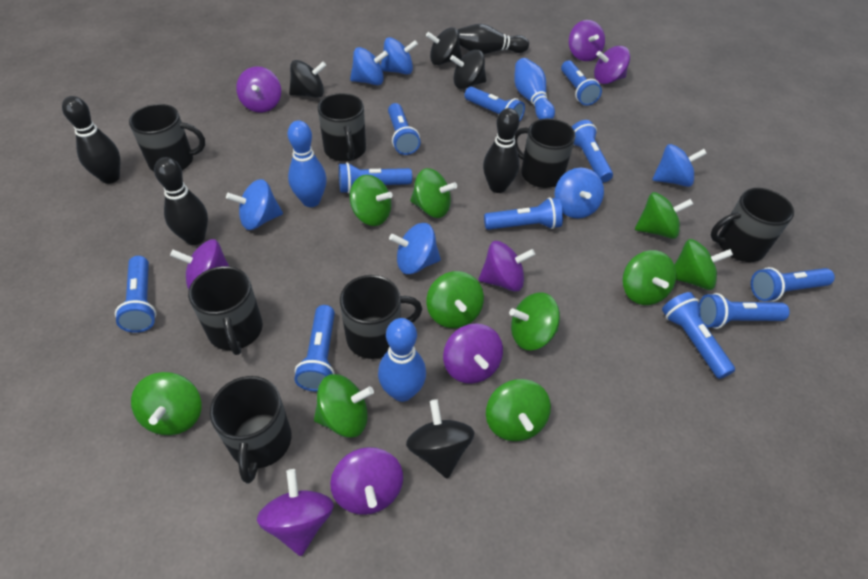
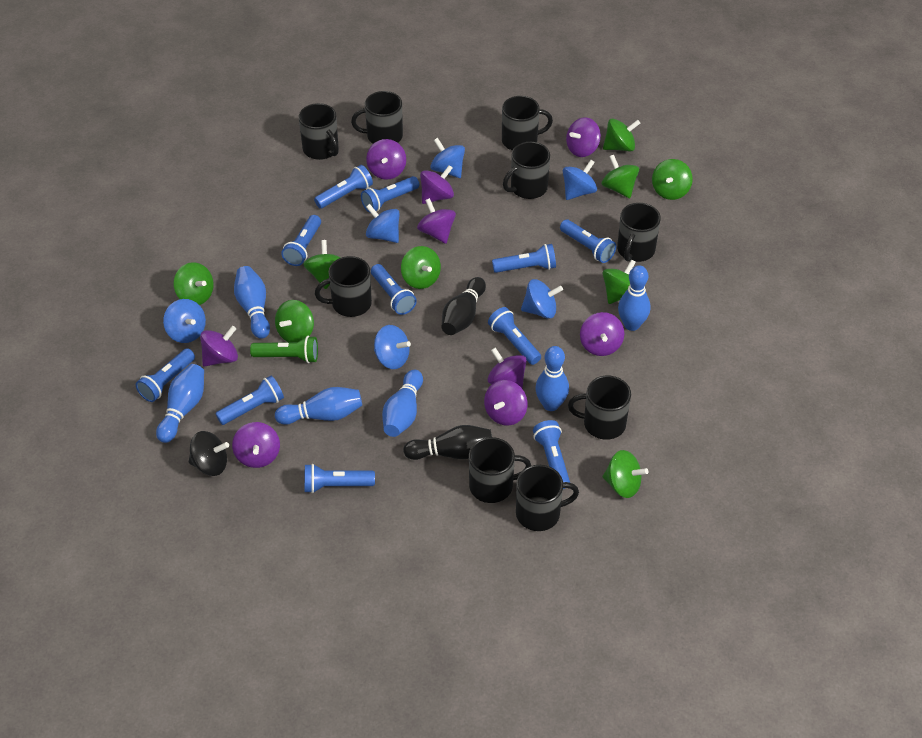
black bowling pin: 4 -> 2
black mug: 7 -> 9
black spinning top: 4 -> 1
blue bowling pin: 3 -> 6
green flashlight: 0 -> 1
green spinning top: 10 -> 9
purple spinning top: 8 -> 9

